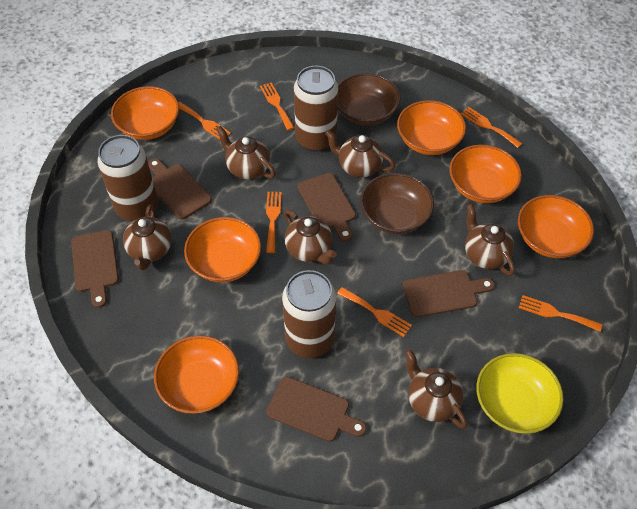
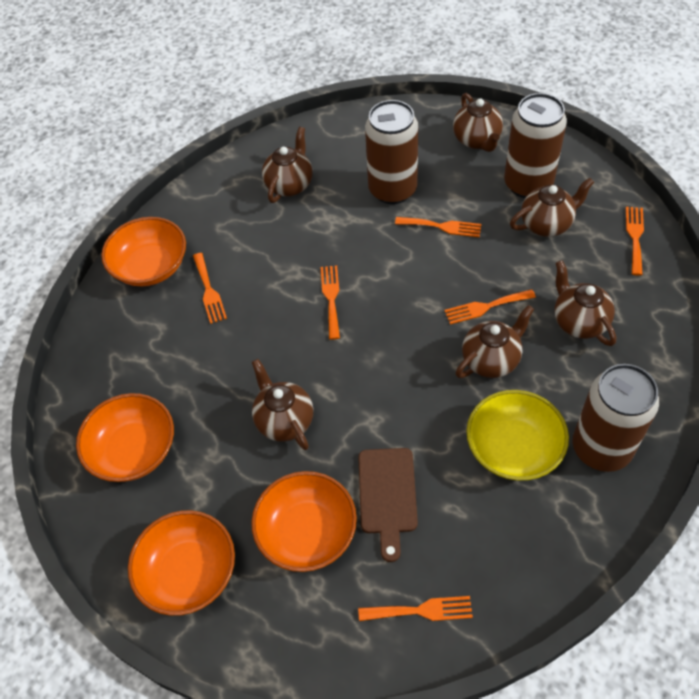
brown bowl: 2 -> 0
brown cutting board: 5 -> 1
orange bowl: 6 -> 4

